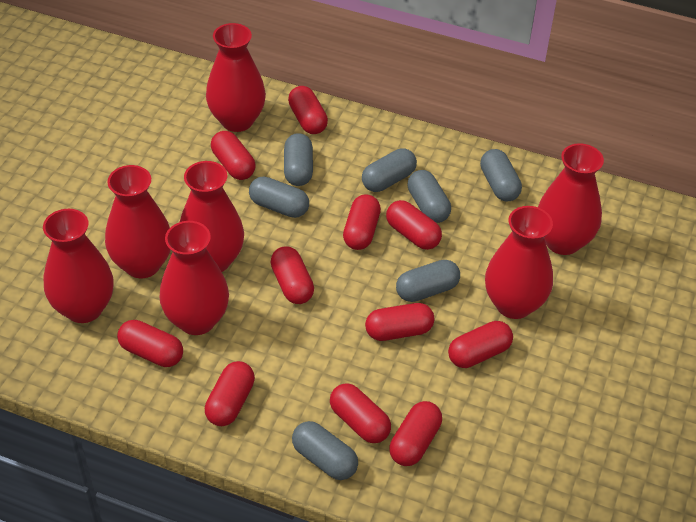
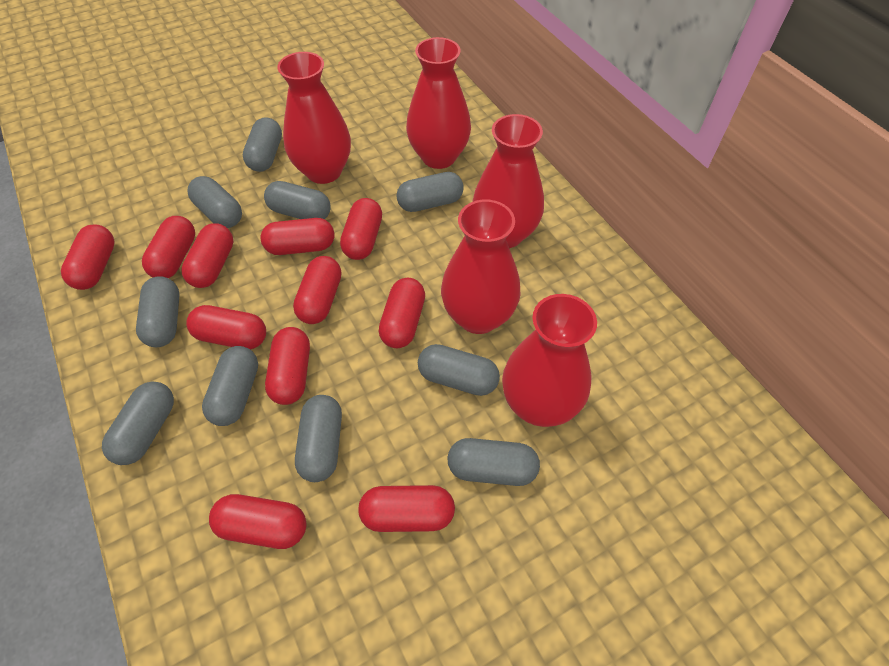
grey capsule: 7 -> 10
red vase: 7 -> 5

